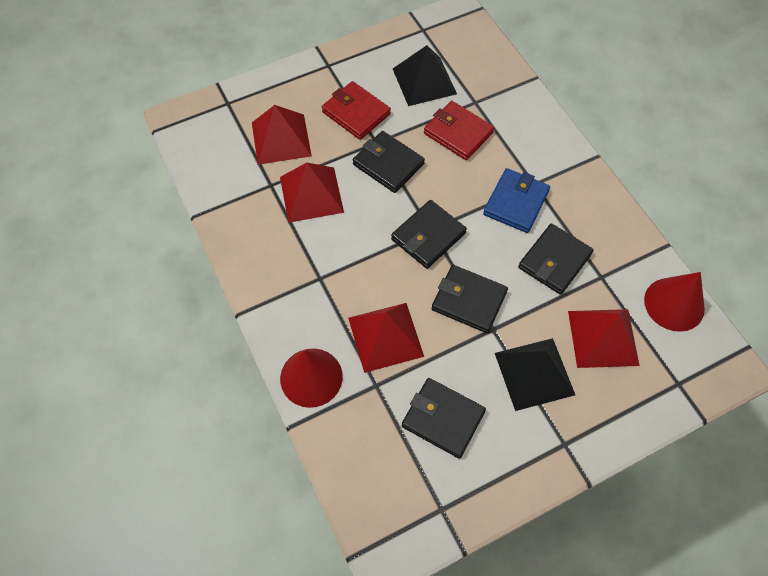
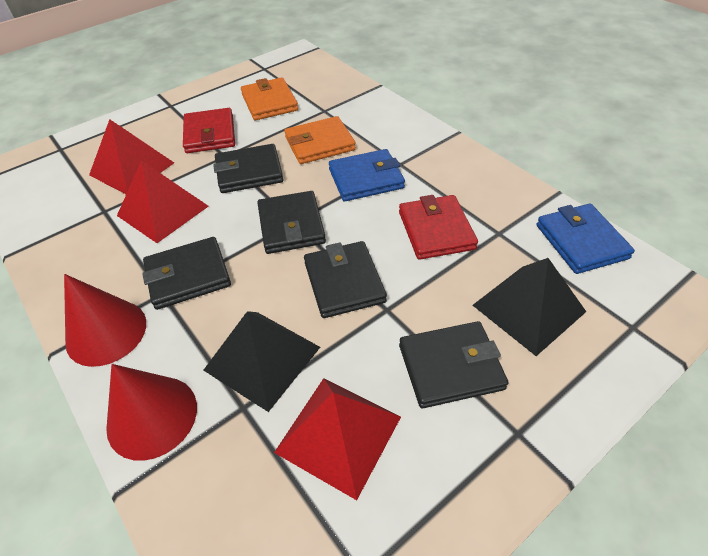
blue wallet: 1 -> 2
orange wallet: 0 -> 2
red pyramid: 4 -> 3

